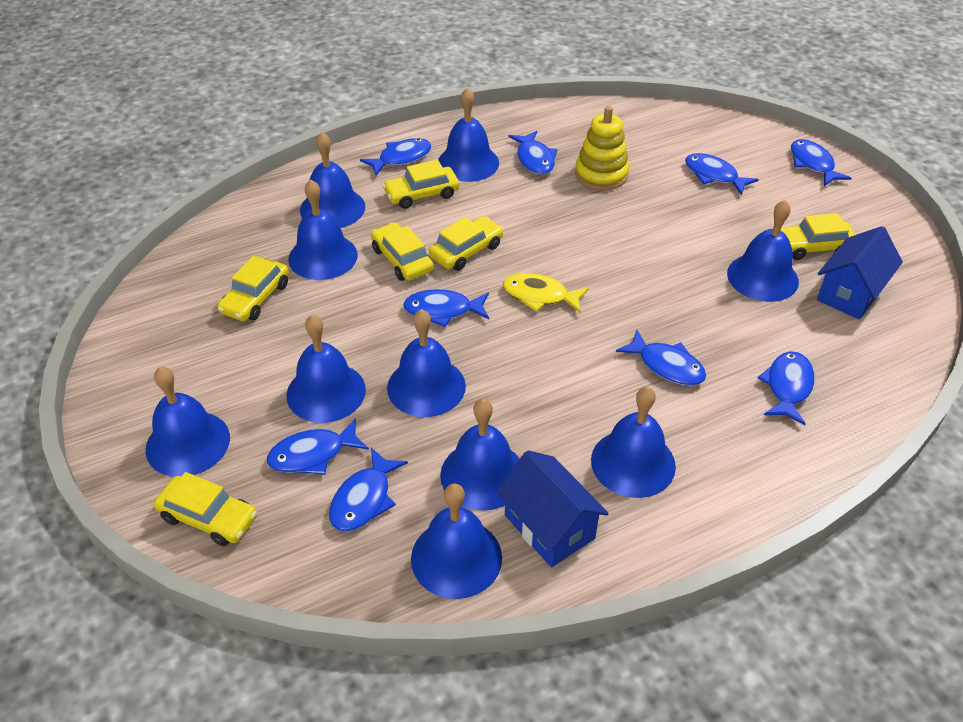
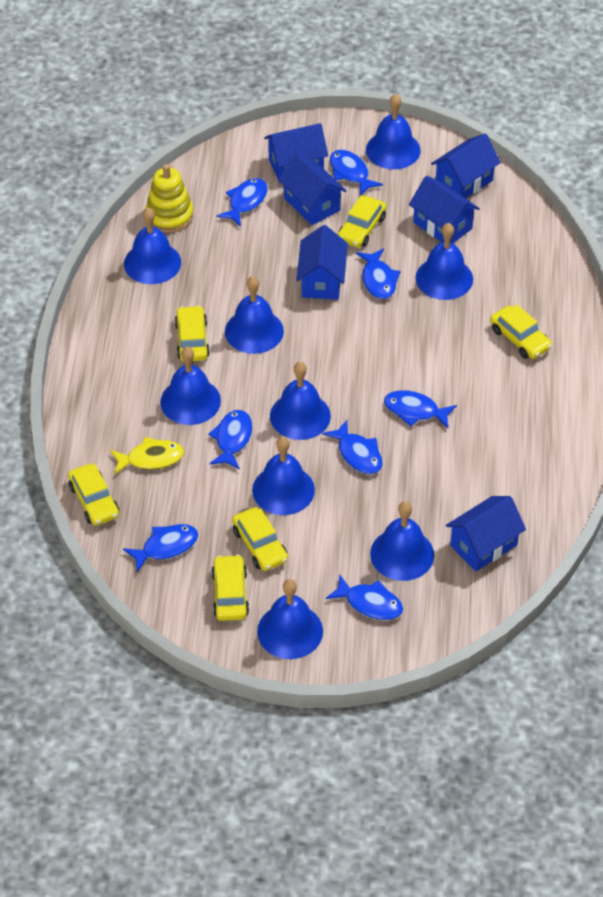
blue bell: 10 -> 9
blue fish: 9 -> 8
blue house: 2 -> 6

